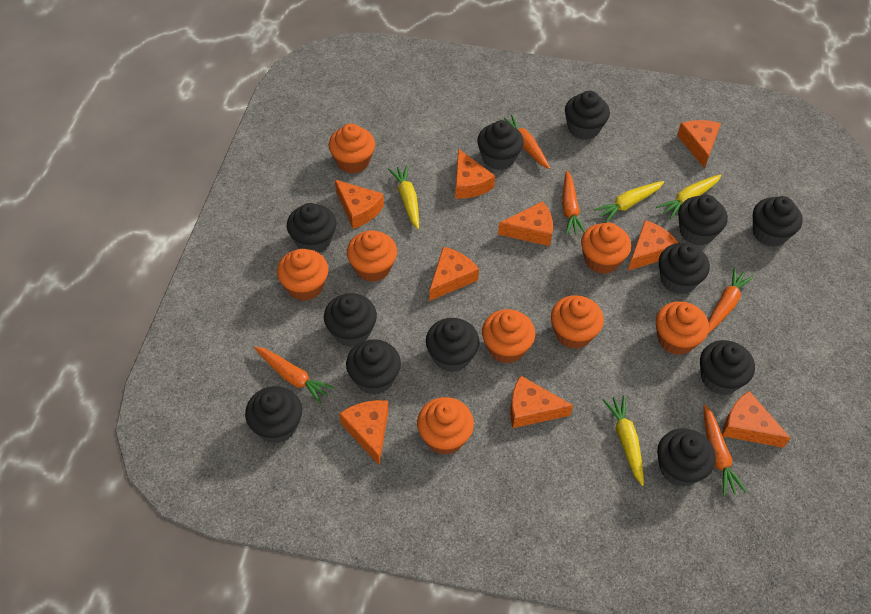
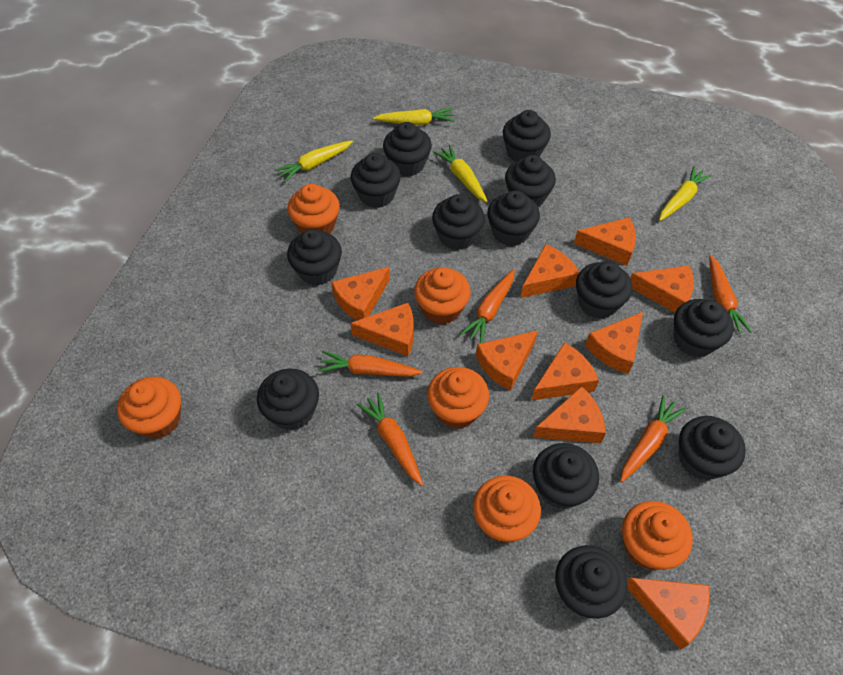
black cupcake: 12 -> 13
orange cheese: 9 -> 10
orange cupcake: 8 -> 6

